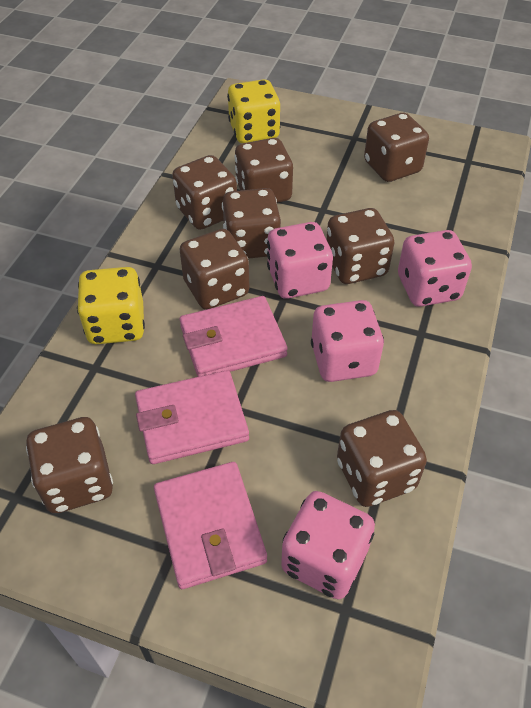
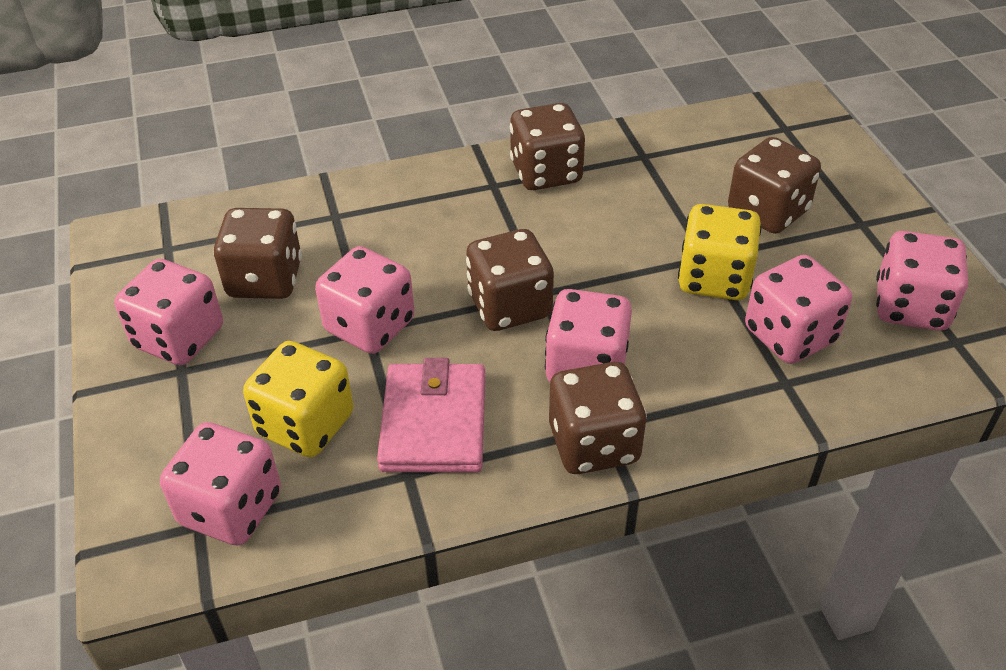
brown dice: 8 -> 5
pink dice: 4 -> 6
pink wallet: 3 -> 1

